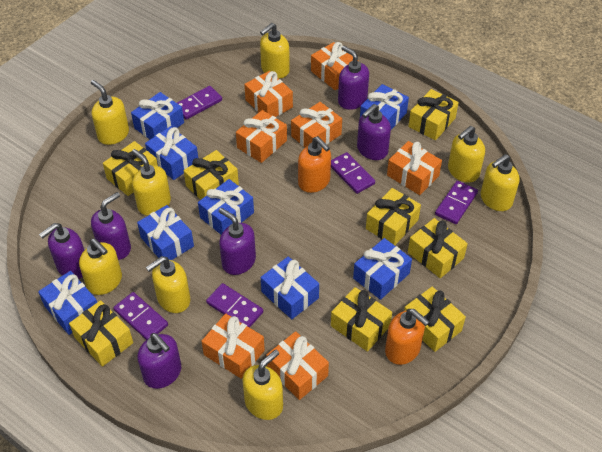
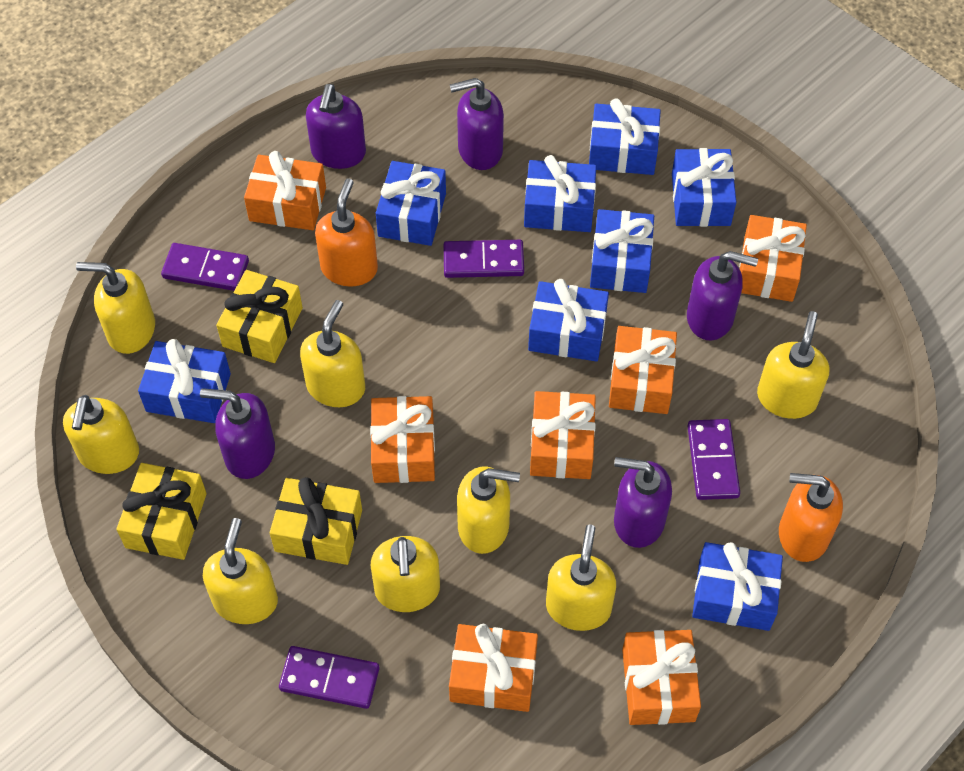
purple domino: 5 -> 4
purple soap dispenser: 6 -> 5
yellow gift: 8 -> 3

